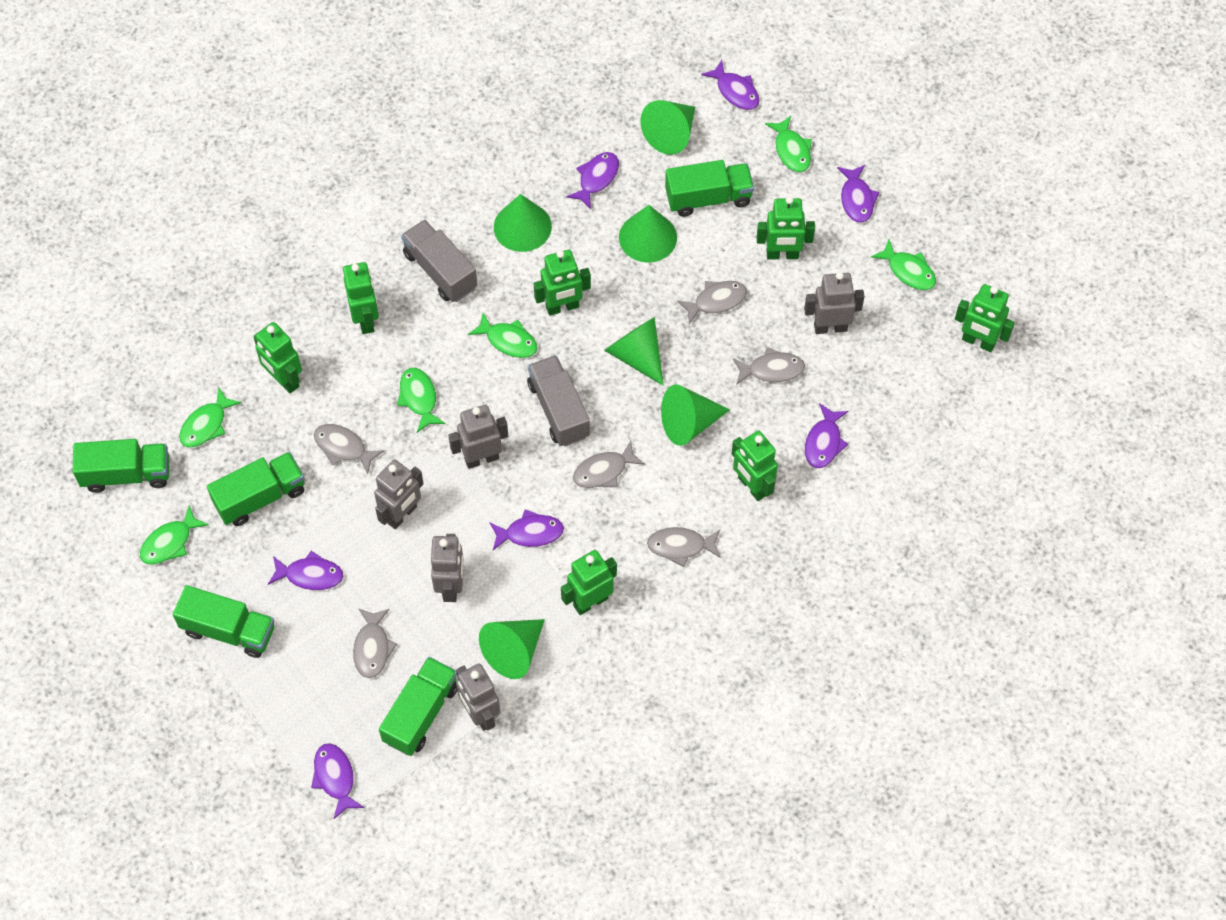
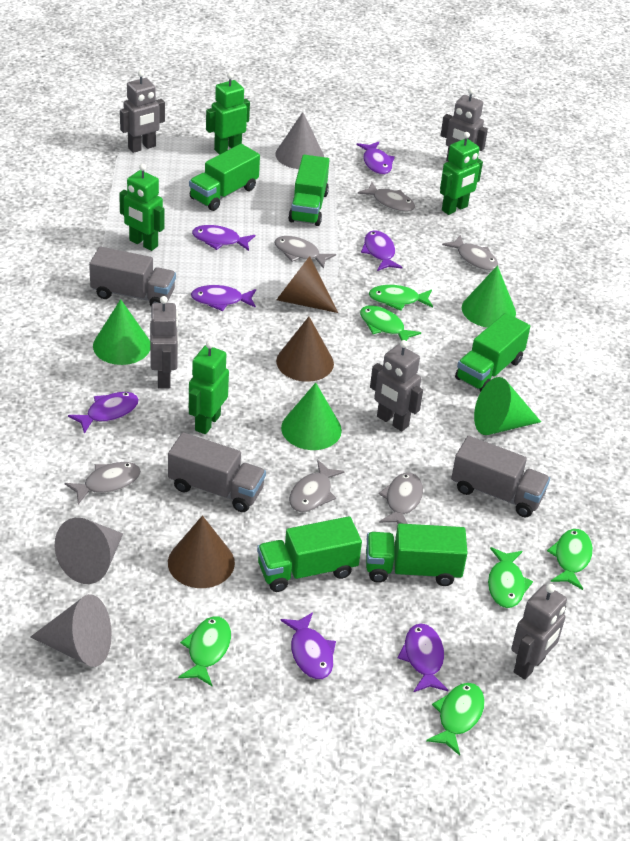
brown cone: 0 -> 3
green cone: 6 -> 4
green robot: 7 -> 4
grey cone: 0 -> 3
grey truck: 2 -> 3

